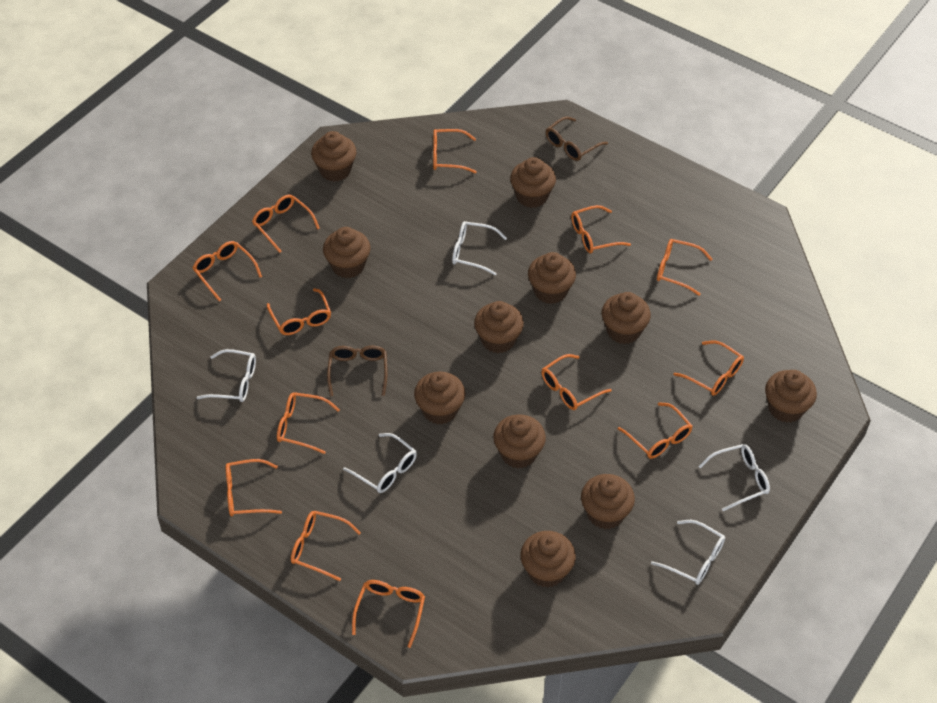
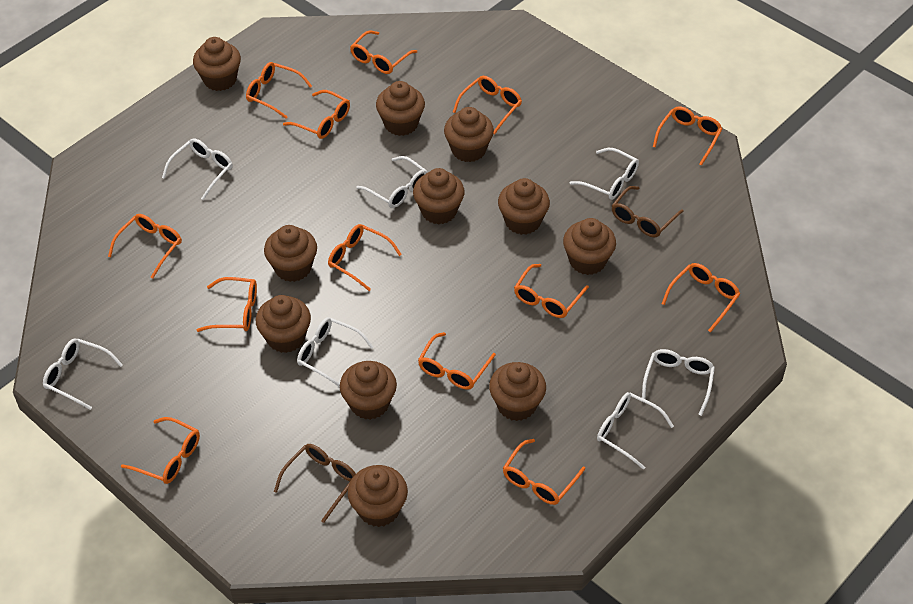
white glasses: 5 -> 7

